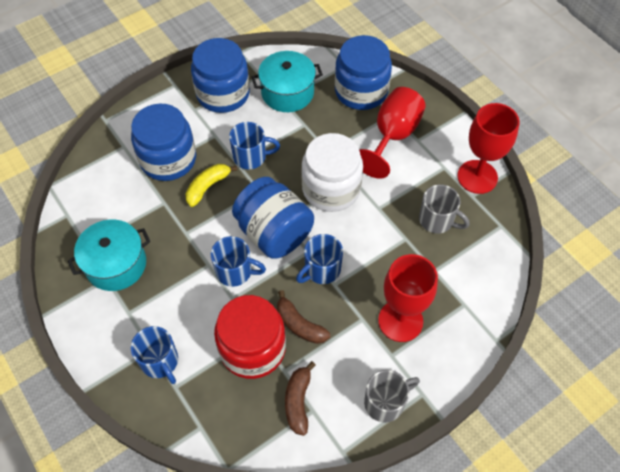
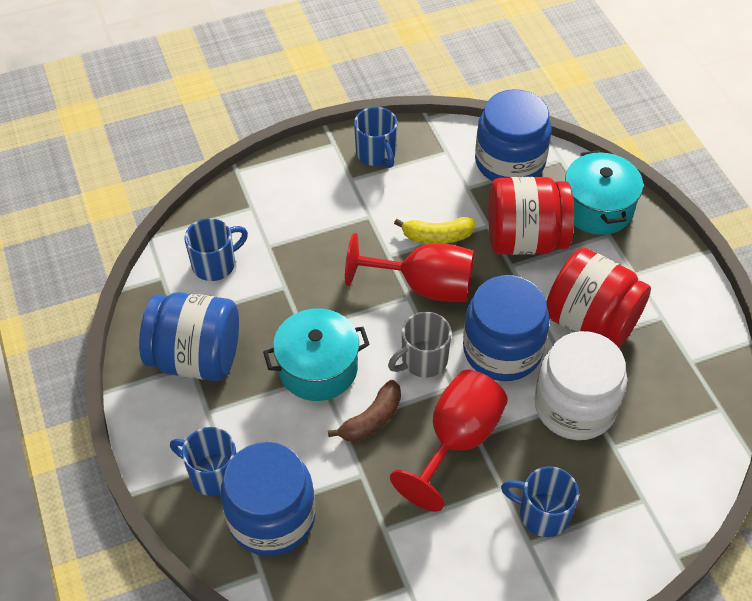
brown banana: 2 -> 1
grey mug: 2 -> 1
red goblet: 3 -> 2
red jar: 1 -> 2

